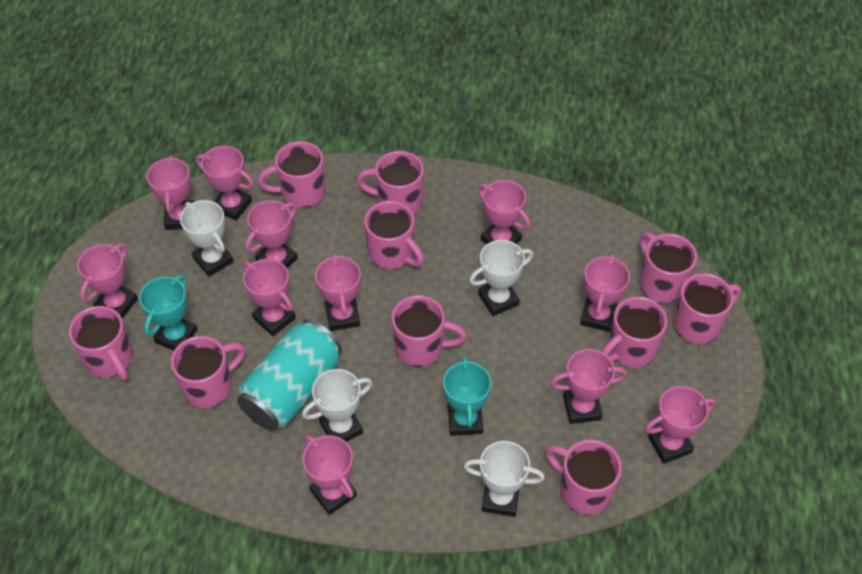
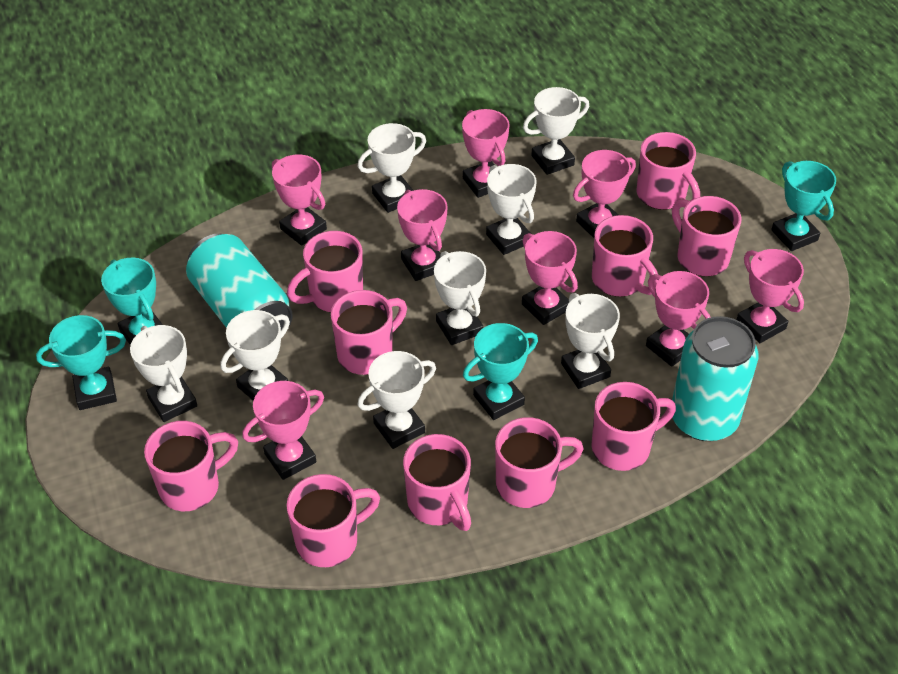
pink trophy: 11 -> 8
turquoise can: 1 -> 2
turquoise trophy: 2 -> 4
white trophy: 4 -> 8

